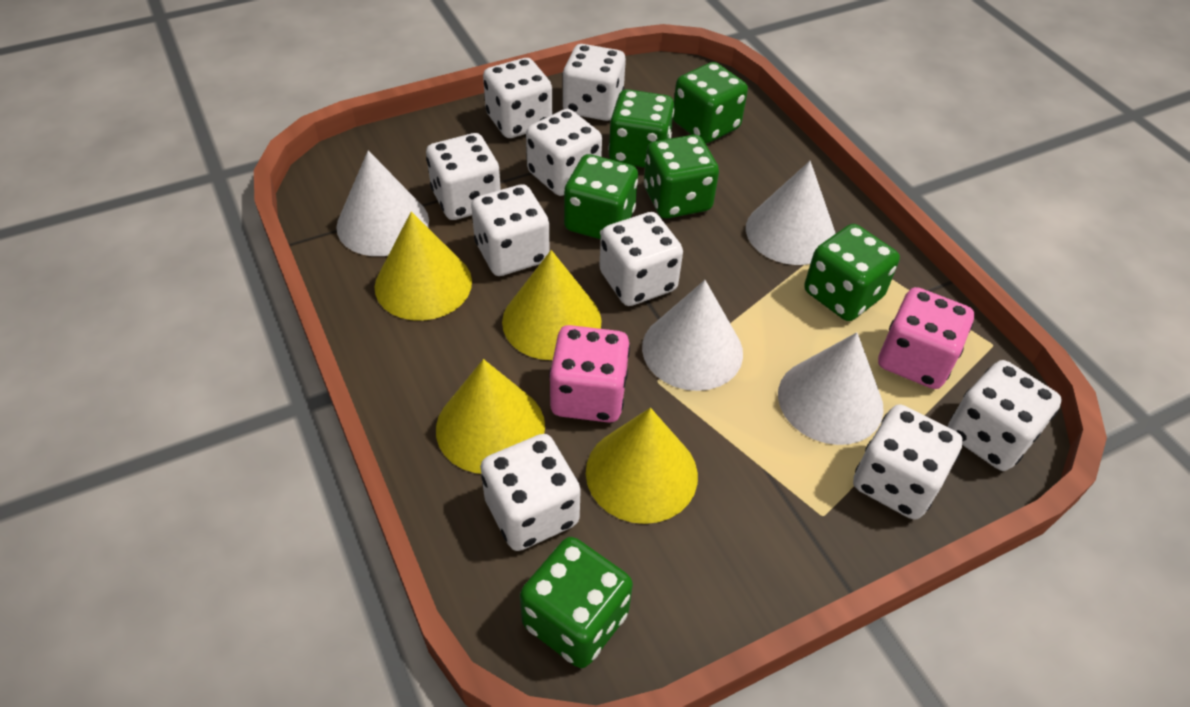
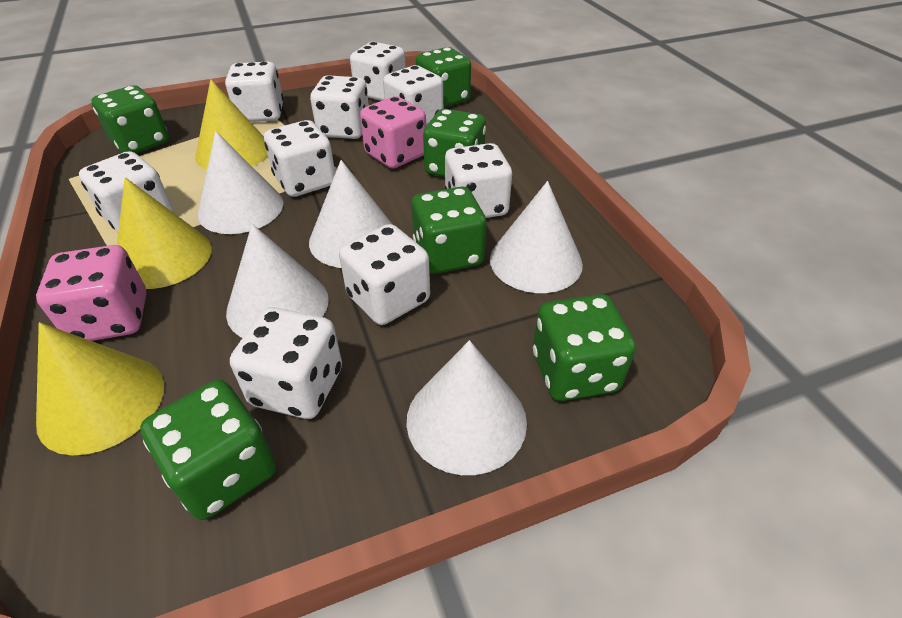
white cone: 4 -> 5
yellow cone: 4 -> 3

